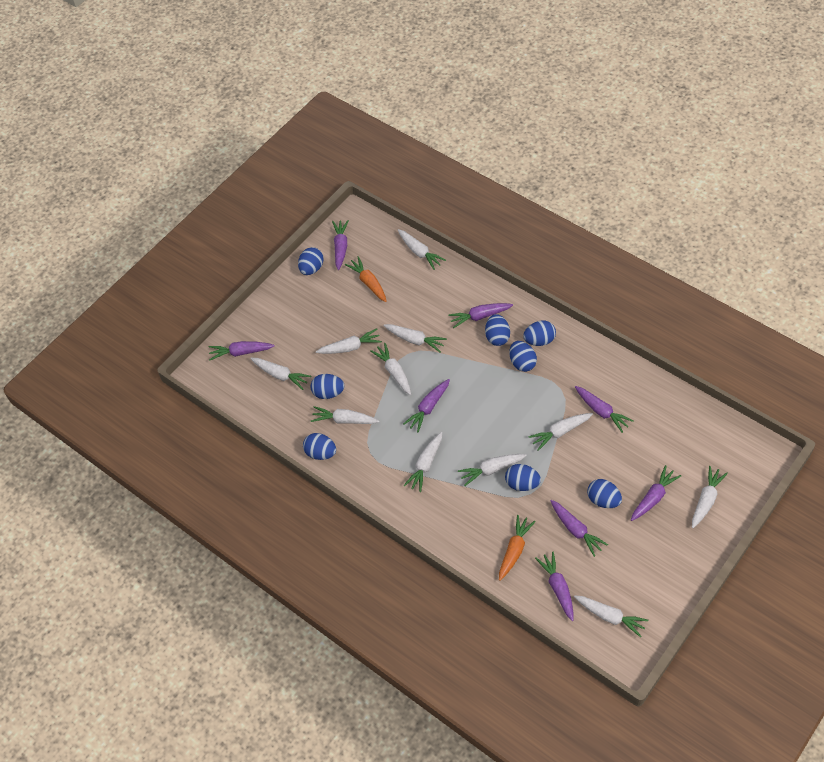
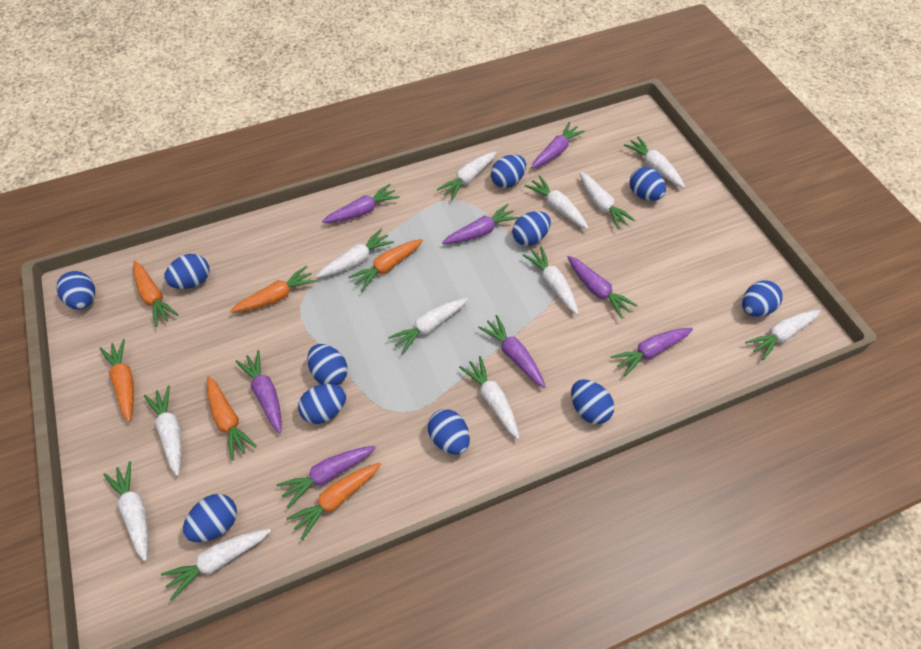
blue egg: 8 -> 11
orange carrot: 2 -> 6
white carrot: 11 -> 12

